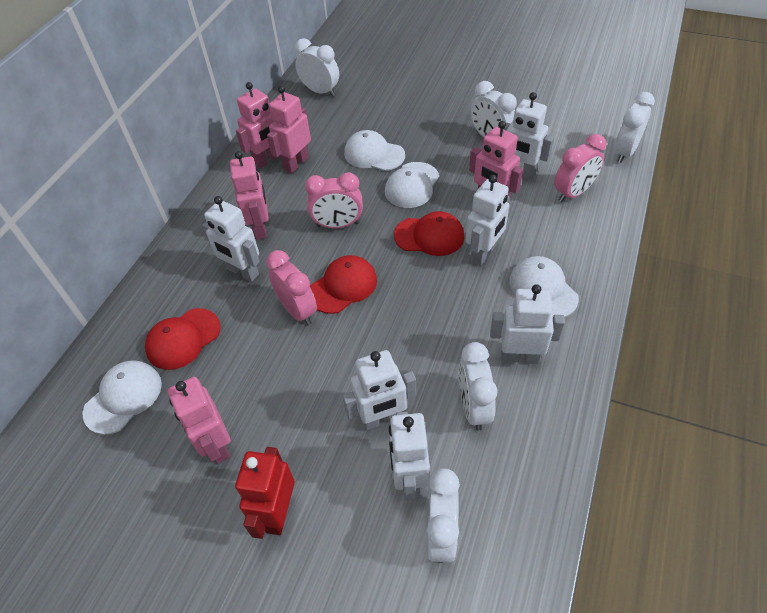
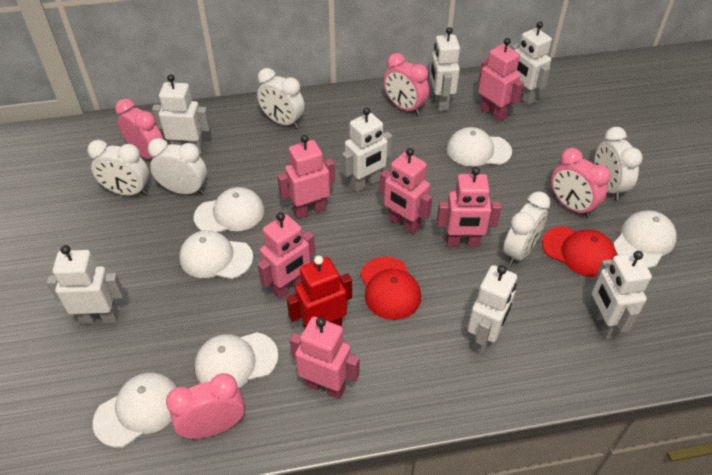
pink clock: 3 -> 4
pink robot: 5 -> 6
red cap: 3 -> 2
white cap: 4 -> 6
white robot: 6 -> 7

